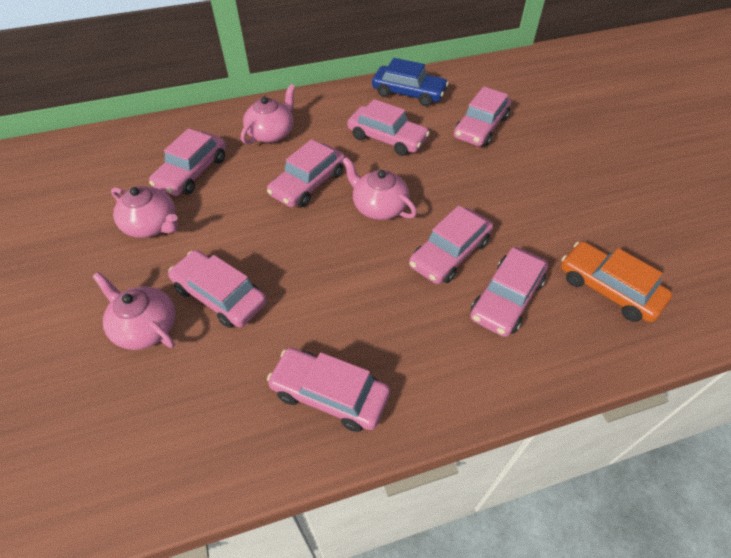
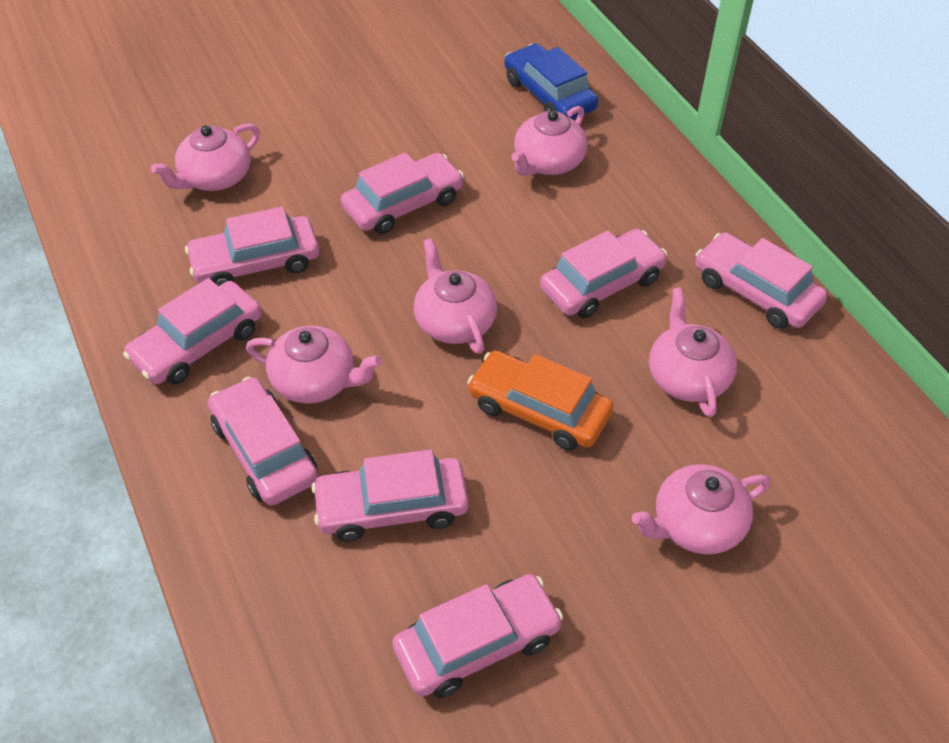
pink teapot: 4 -> 6

